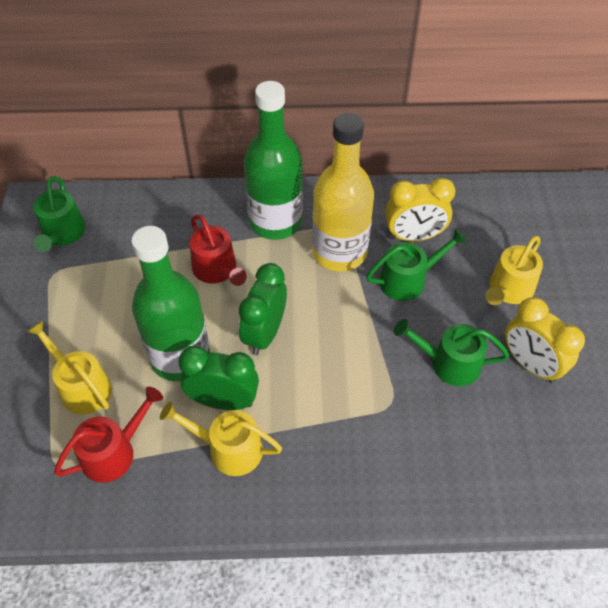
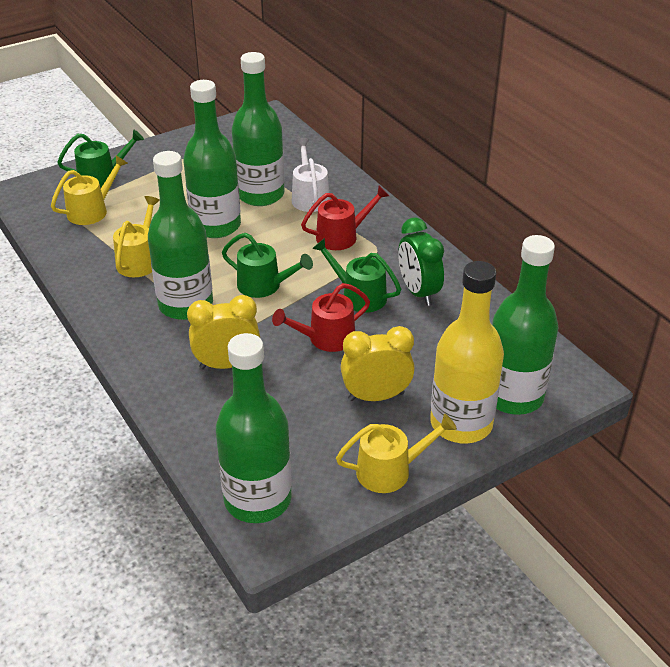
green bottle: 2 -> 5
green clock: 2 -> 1
white watering can: 0 -> 1

